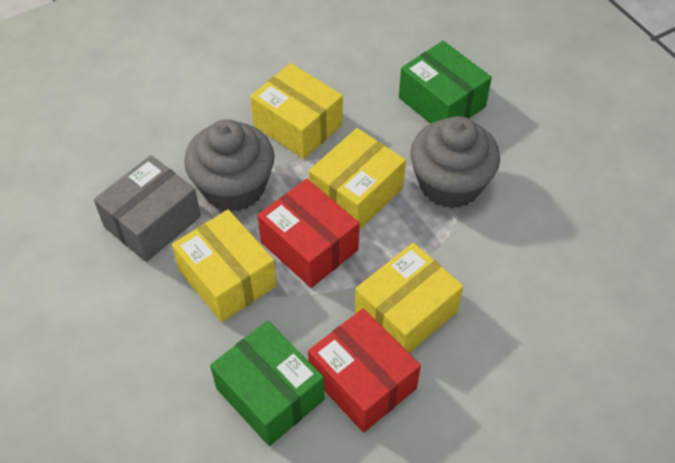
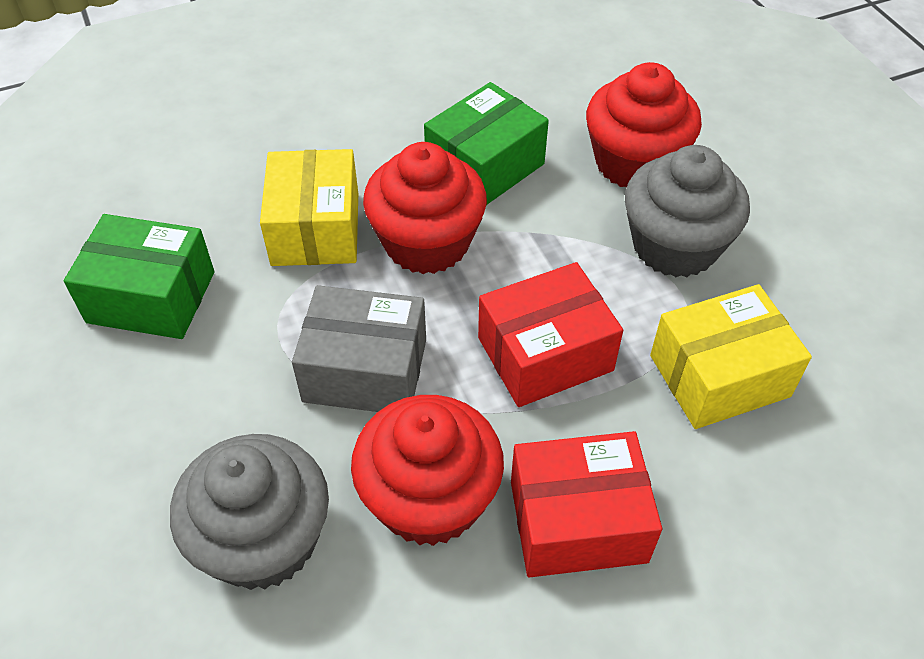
red cupcake: 0 -> 3
yellow box: 4 -> 2

